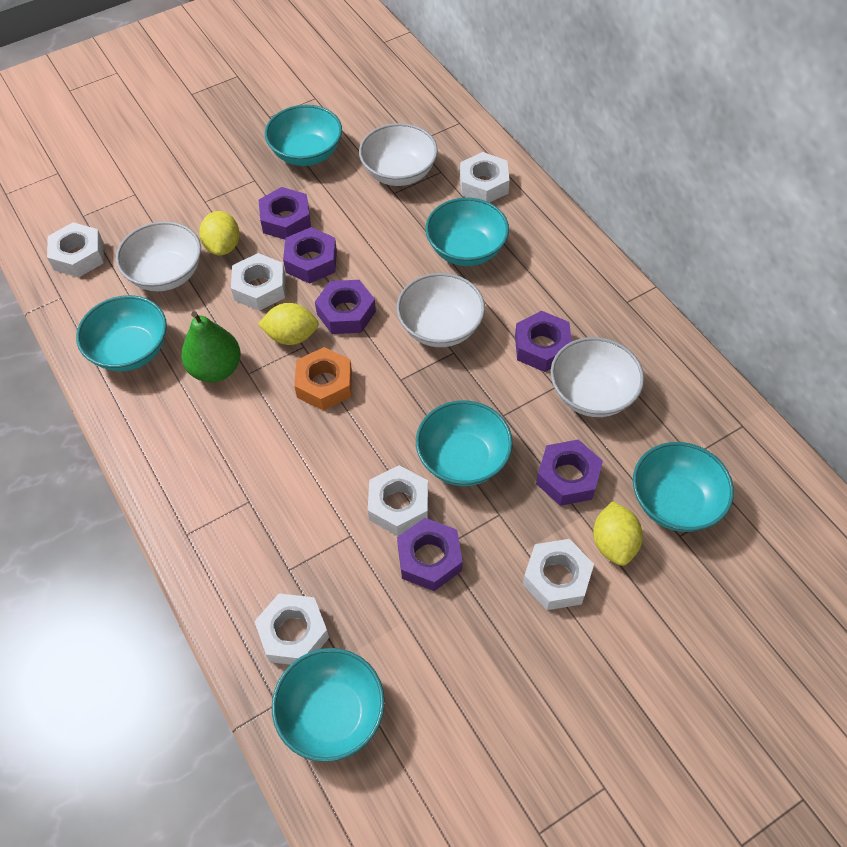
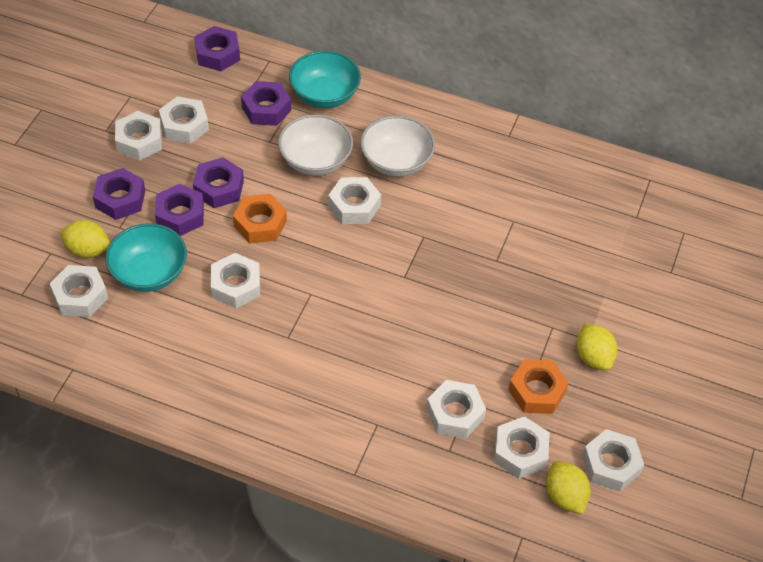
green pear: 1 -> 0
orange nut: 1 -> 2
purple nut: 6 -> 5
turquoise bowl: 6 -> 2
white bowl: 4 -> 2
white nut: 6 -> 8

